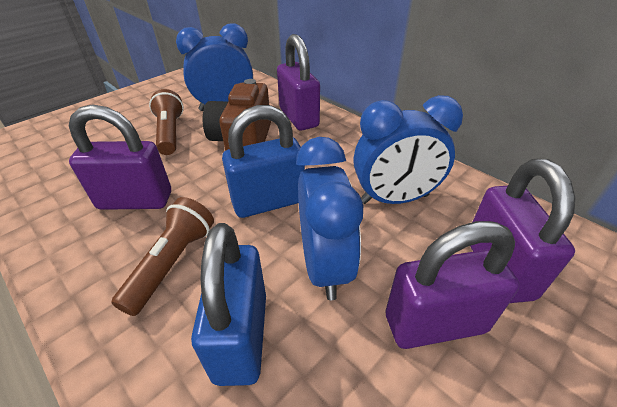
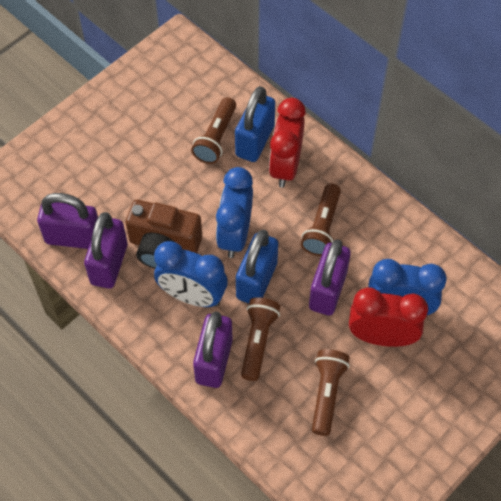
brown flashlight: 2 -> 4
red clock: 0 -> 2

